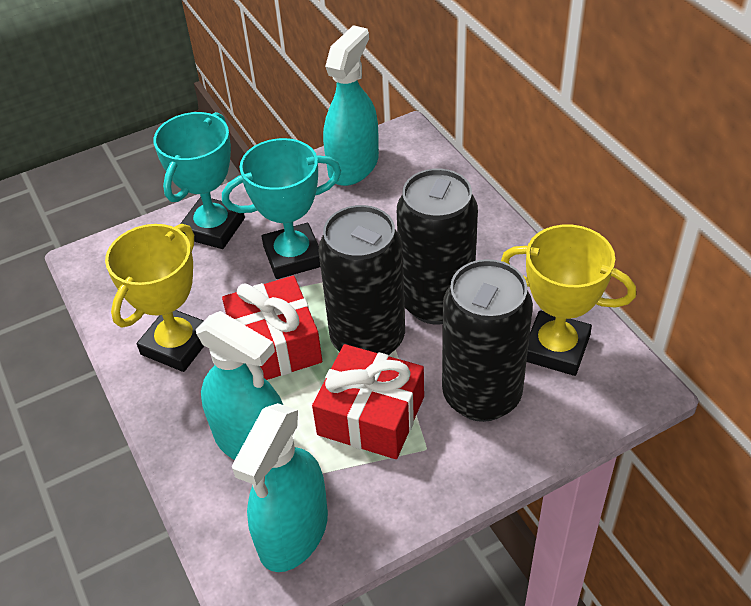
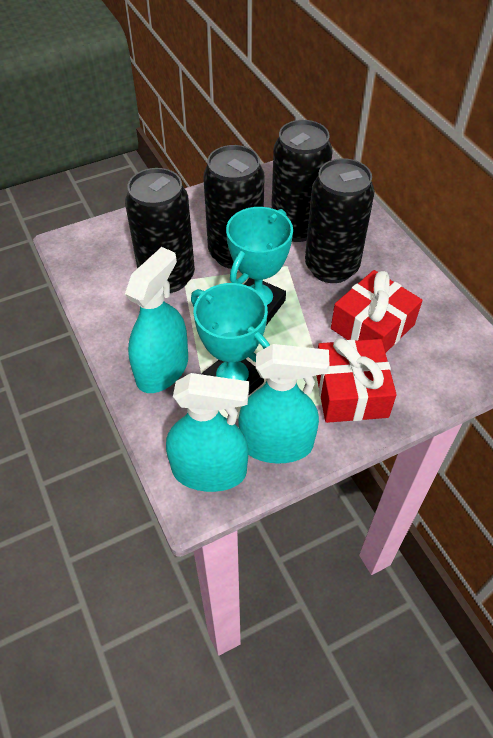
black can: 3 -> 4
yellow trophy: 2 -> 0

